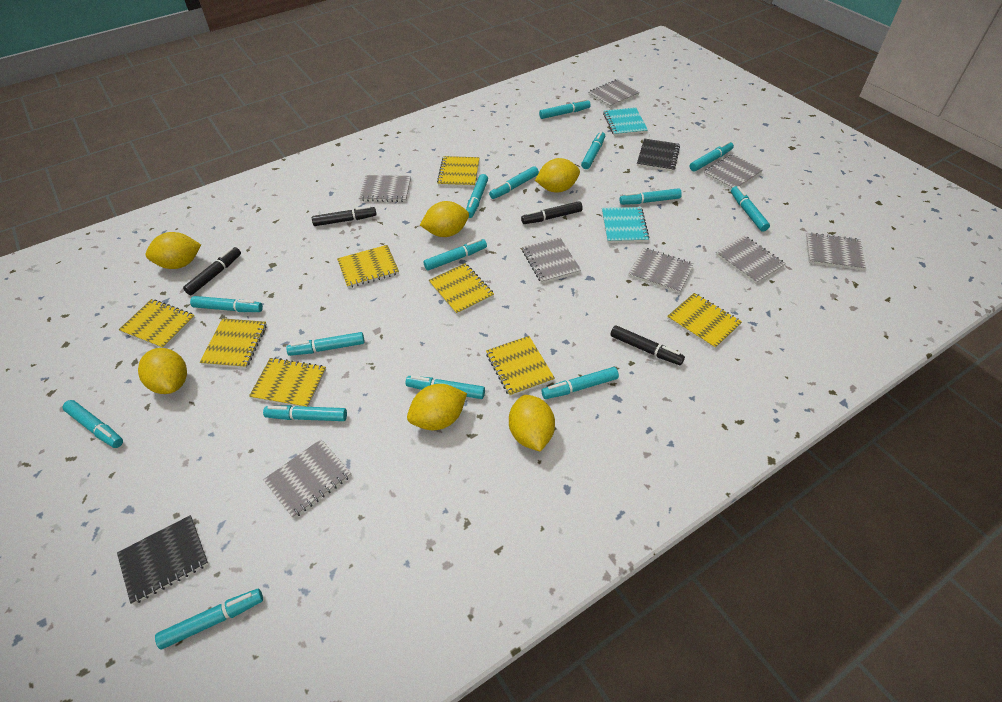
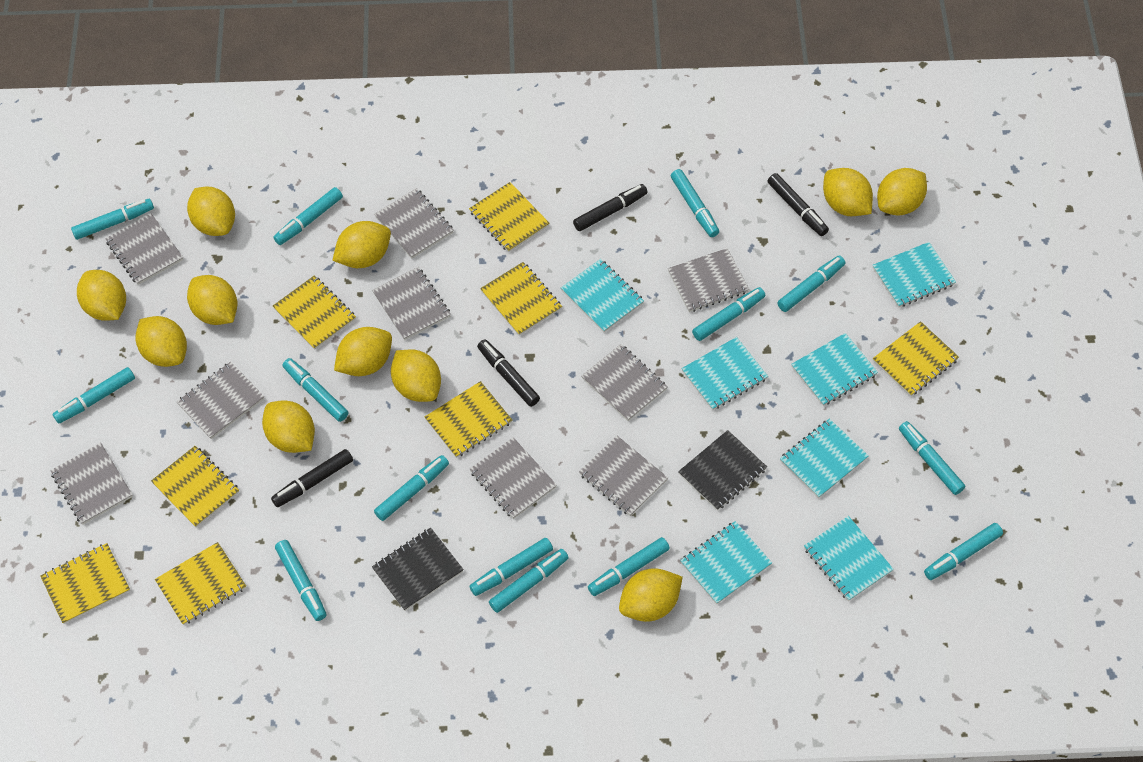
grey notebook: 8 -> 9
turquoise marker: 15 -> 14
turquoise notebook: 2 -> 7
yellow lemon: 6 -> 11

